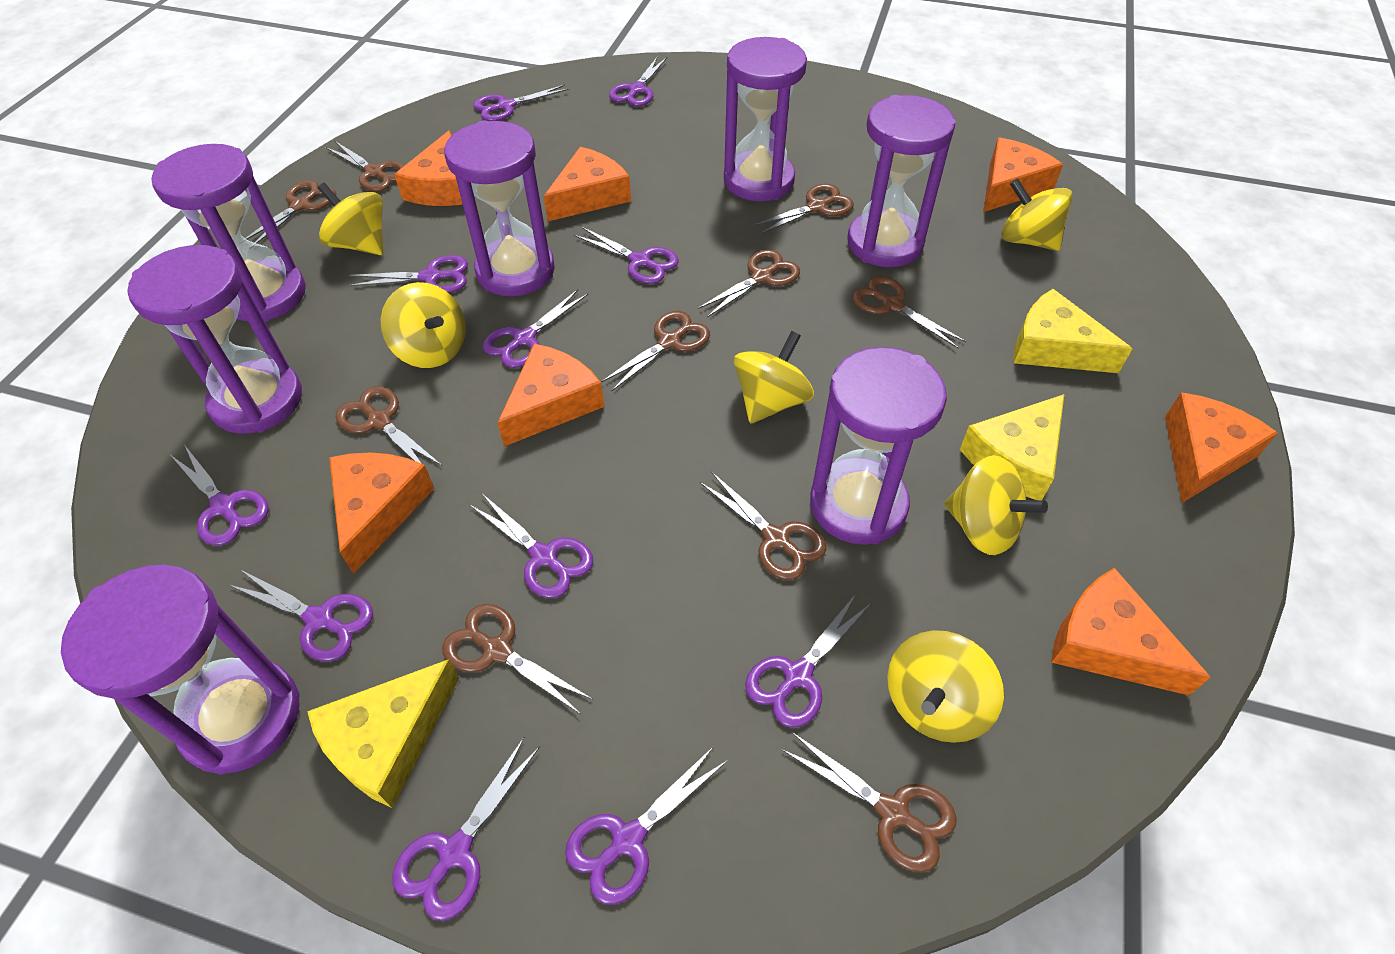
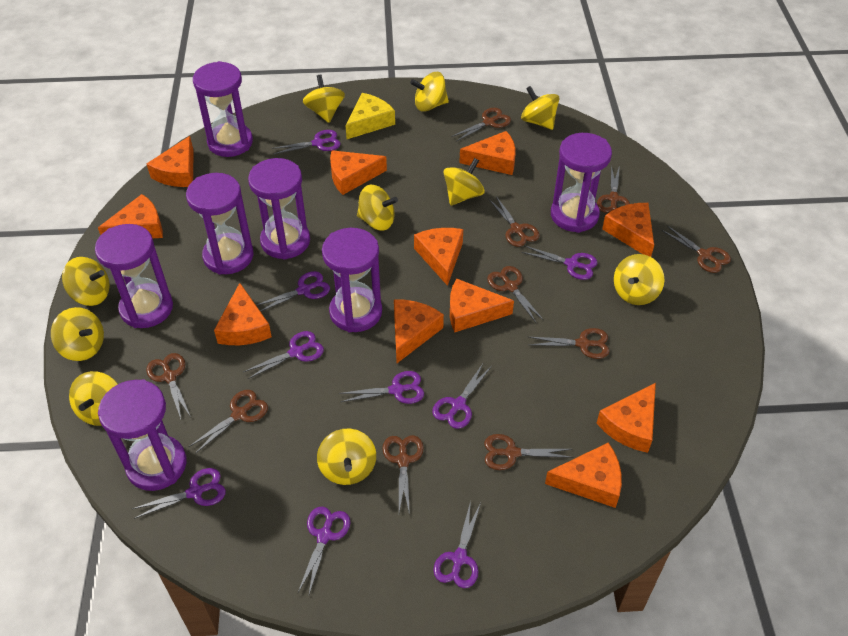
orange cheese: 7 -> 11
purple scissors: 11 -> 9
yellow cheese: 3 -> 1
yellow spinning top: 6 -> 10

